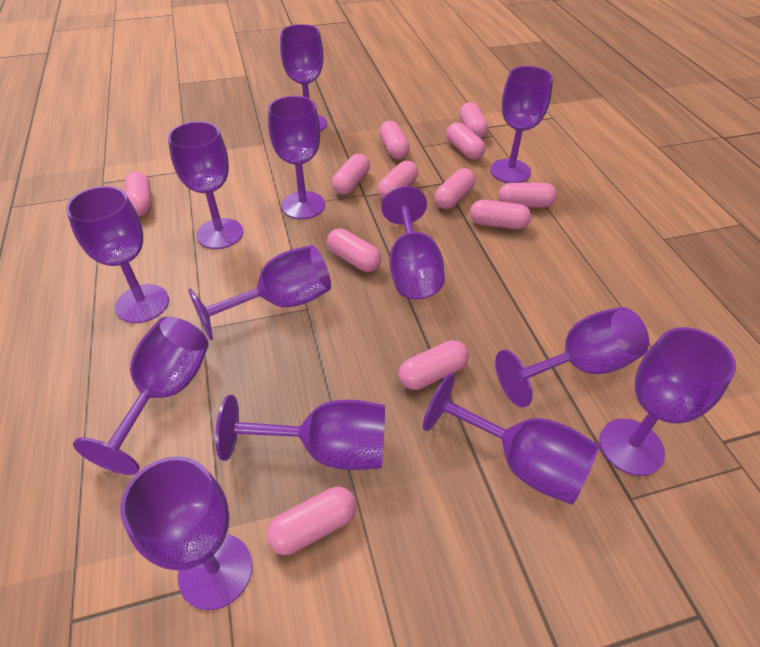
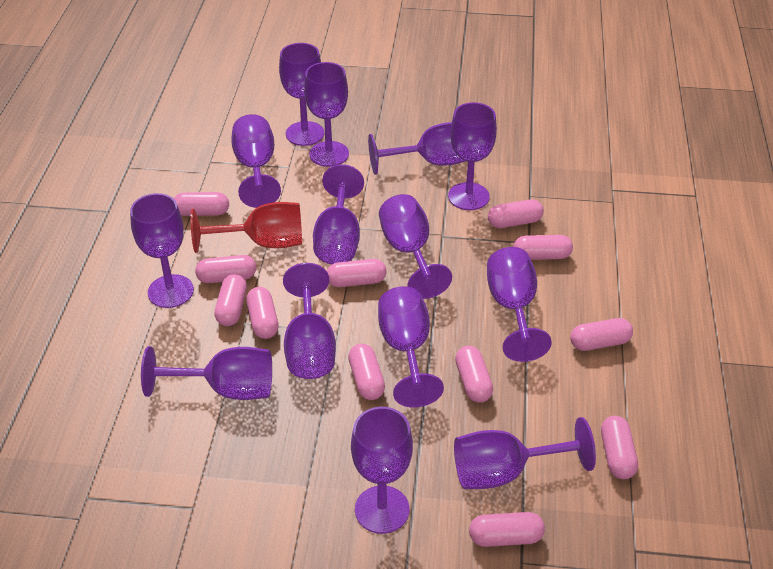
purple goblet: 13 -> 14
red goblet: 0 -> 1

